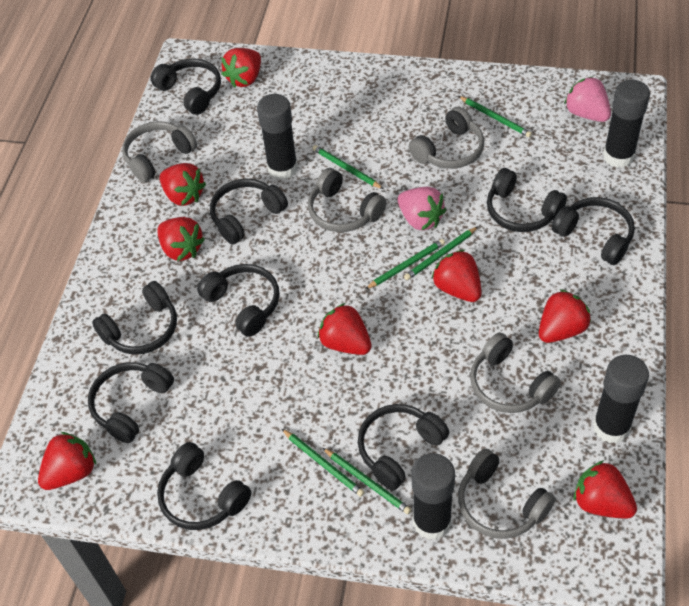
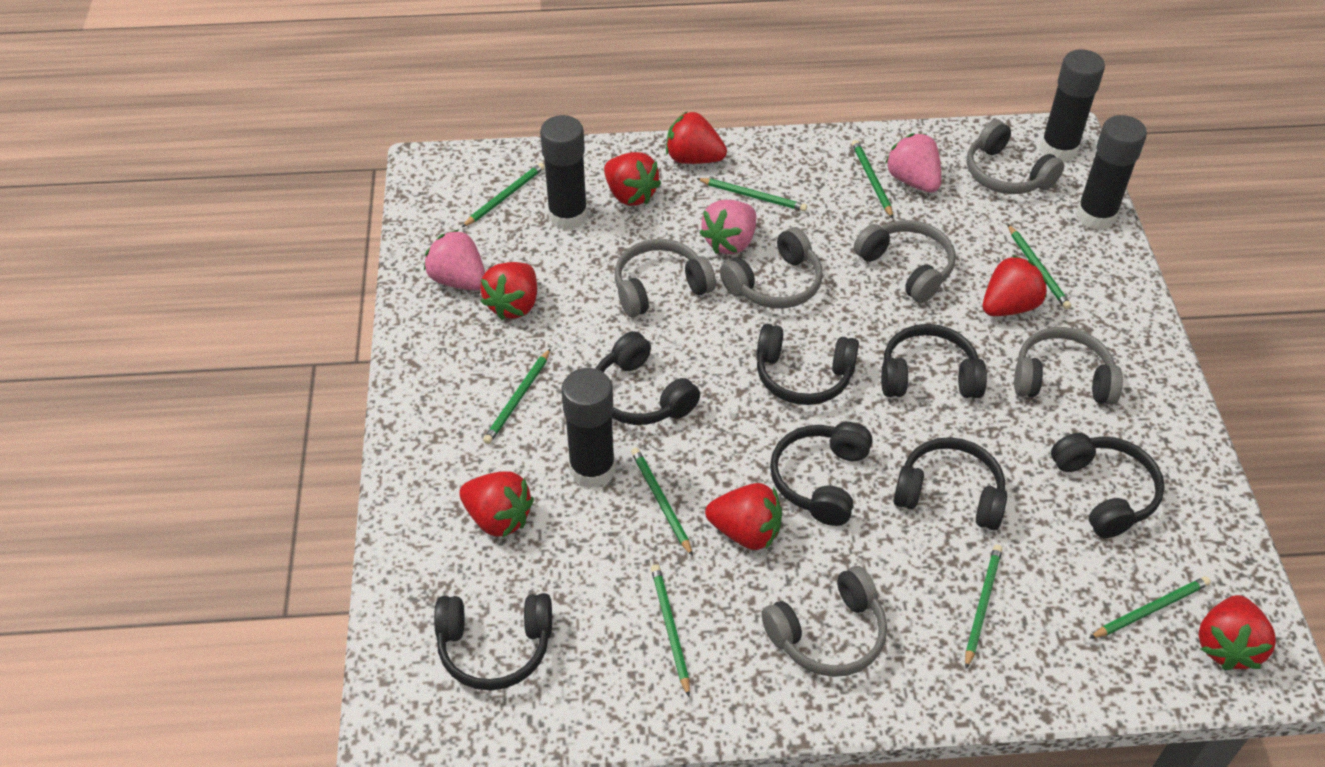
black headphones: 9 -> 7
green pencil: 6 -> 9
grey headphones: 5 -> 6
pink strawberry: 2 -> 3
red strawberry: 8 -> 7

